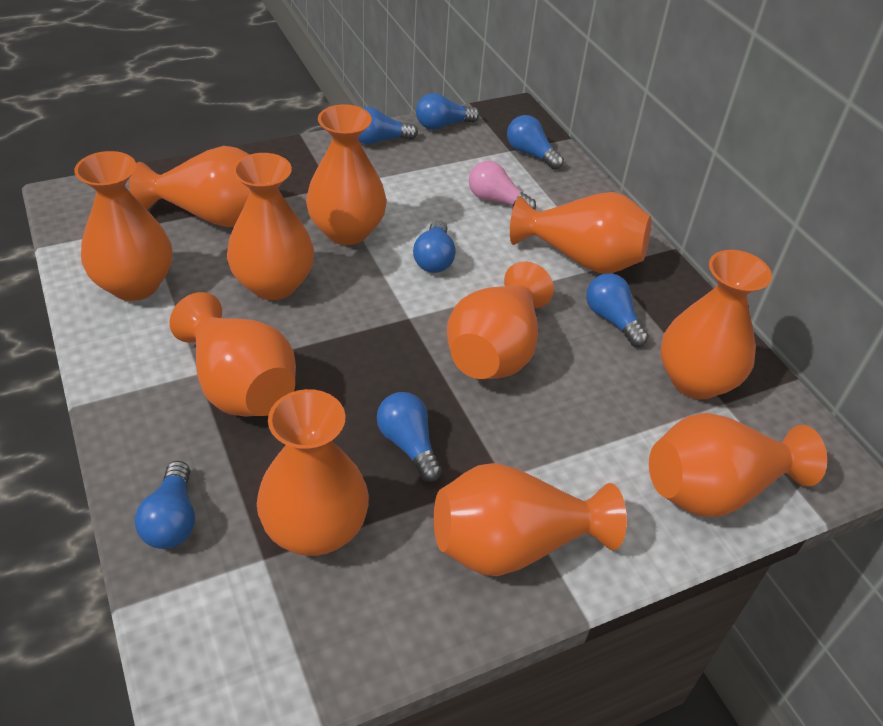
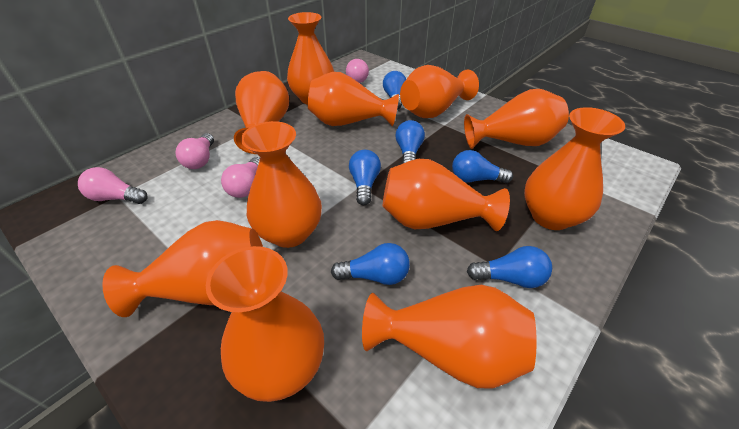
blue light bulb: 7 -> 6
pink light bulb: 1 -> 4

